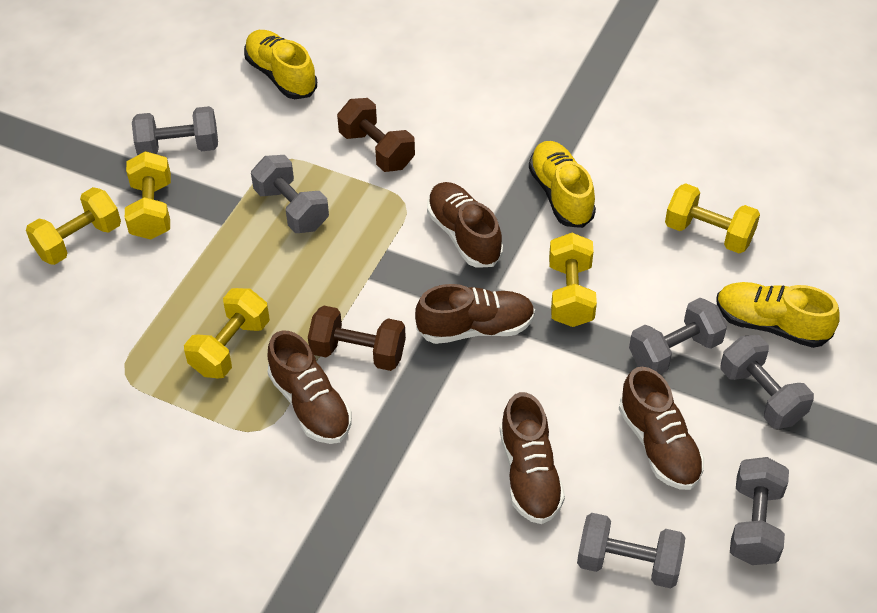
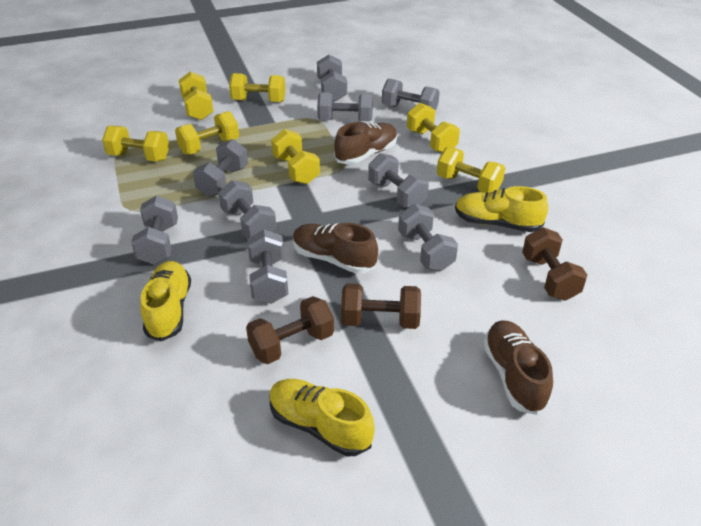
brown dumbbell: 2 -> 3
brown shoe: 5 -> 3
grey dumbbell: 6 -> 9
yellow dumbbell: 5 -> 7

